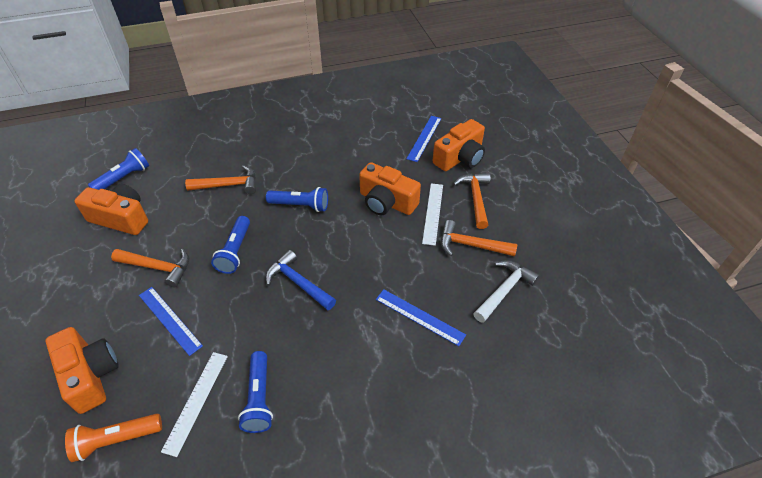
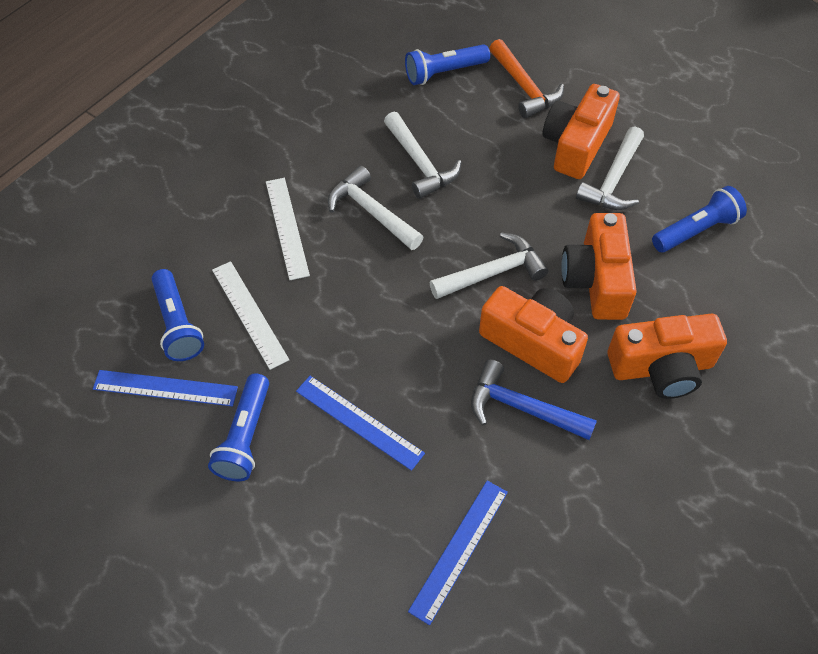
orange flashlight: 1 -> 0
orange hammer: 4 -> 1
white hammer: 1 -> 4

